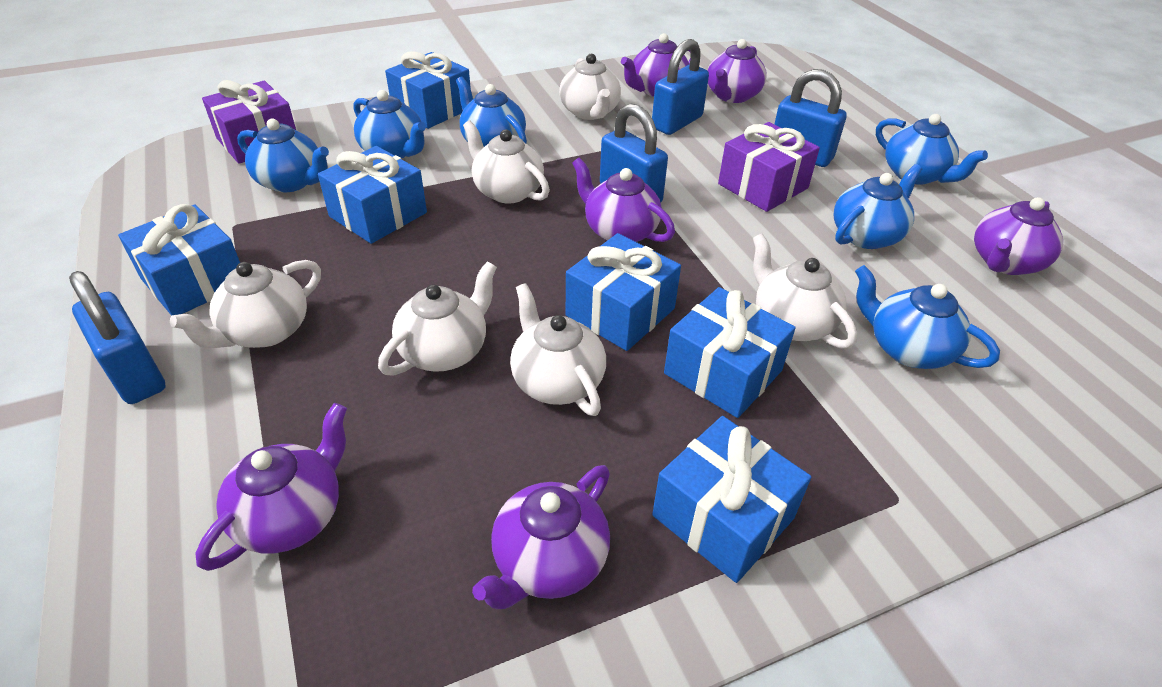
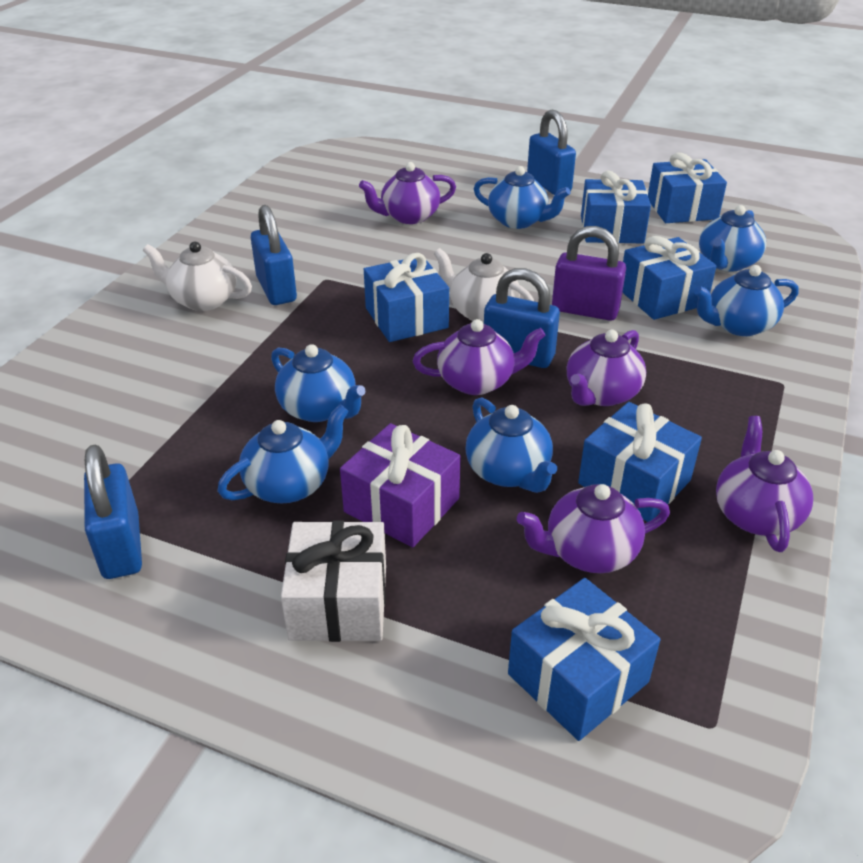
purple gift: 2 -> 1
purple padlock: 0 -> 1
purple teapot: 6 -> 5
white gift: 0 -> 1
white teapot: 6 -> 2

